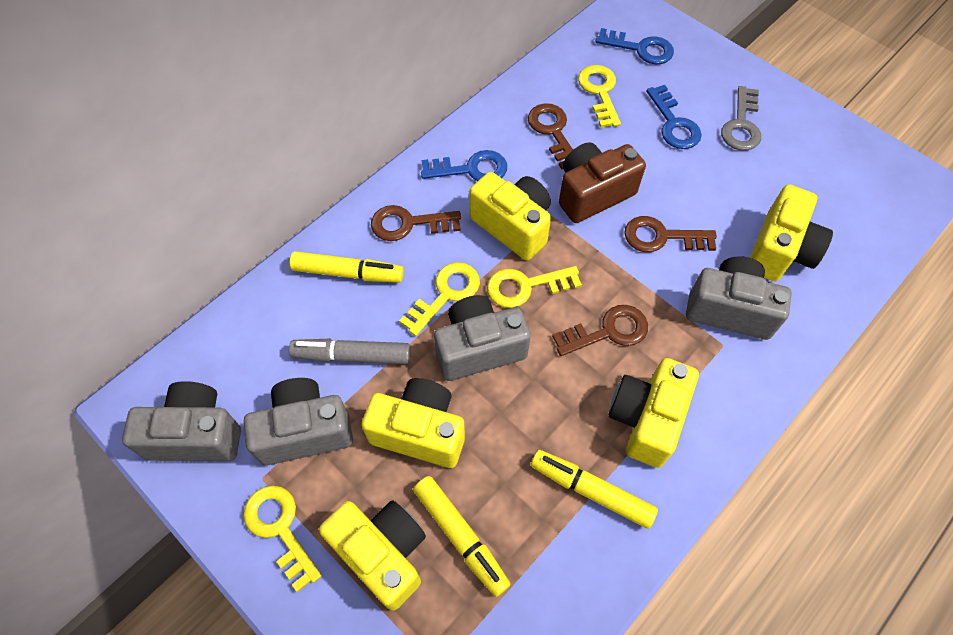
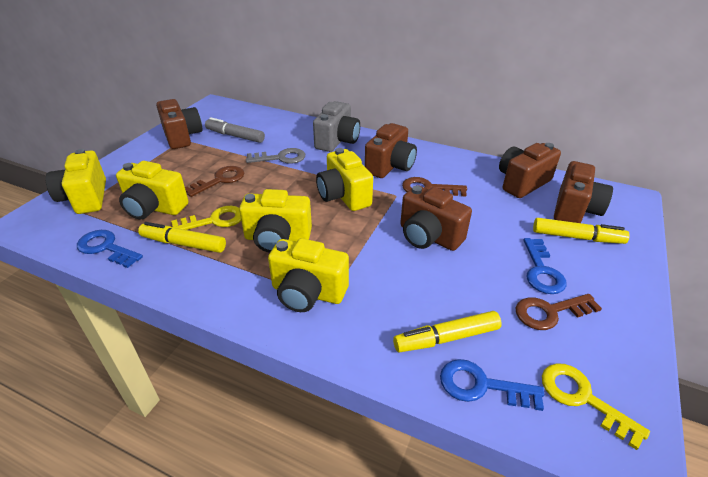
brown camera: 1 -> 5
brown key: 4 -> 3
grey camera: 4 -> 1
yellow key: 4 -> 2

